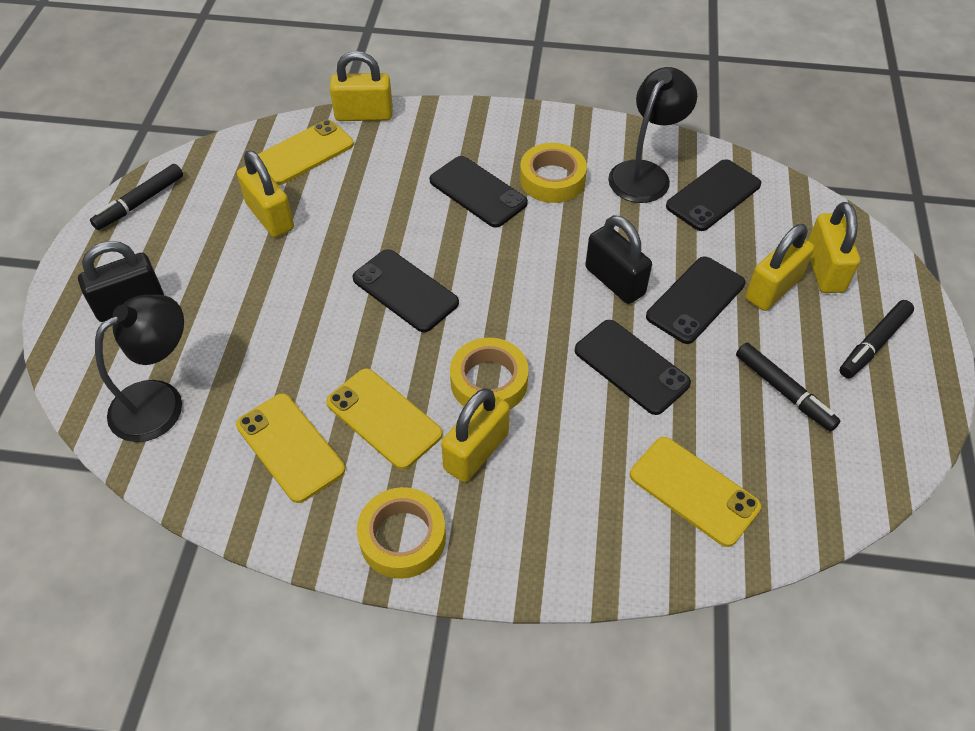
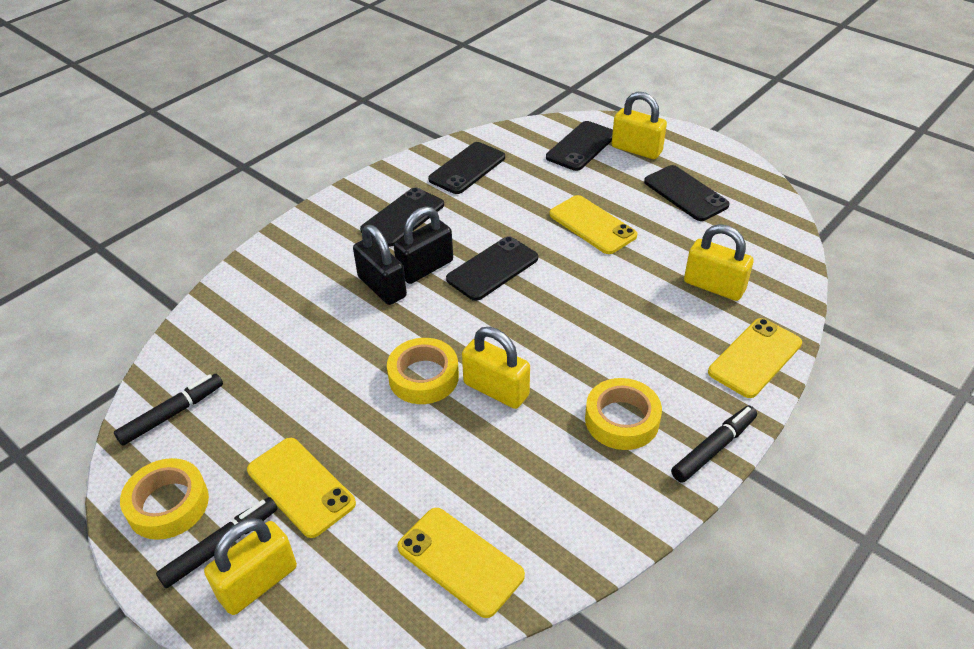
black lamp: 2 -> 0
yellow padlock: 5 -> 4

